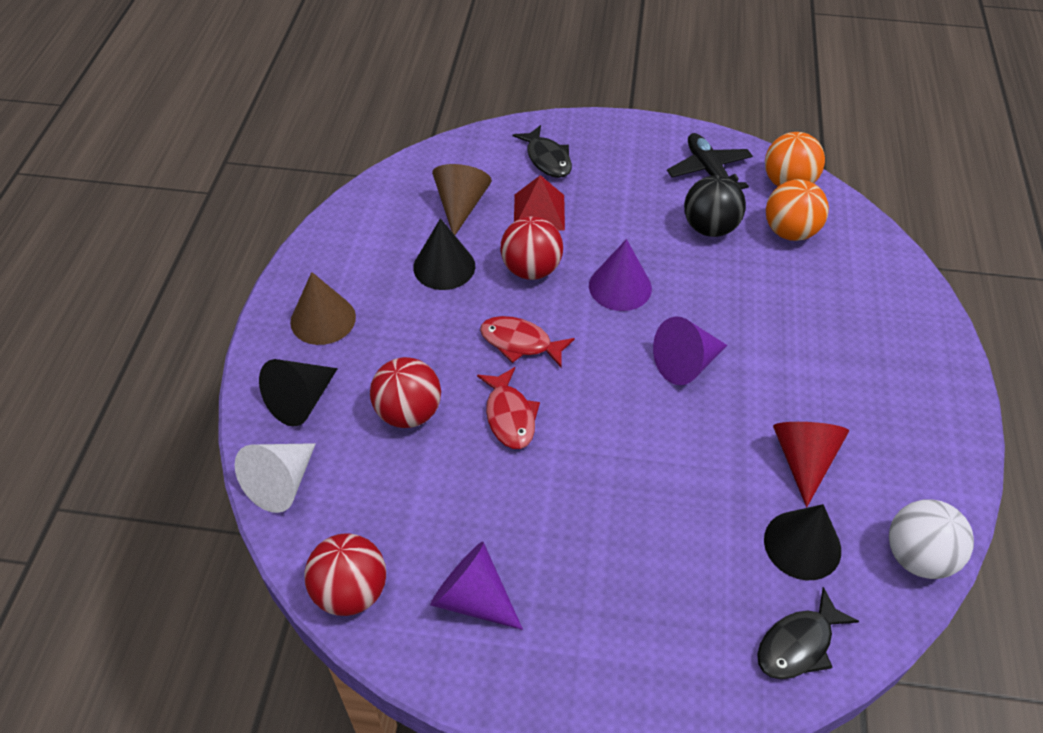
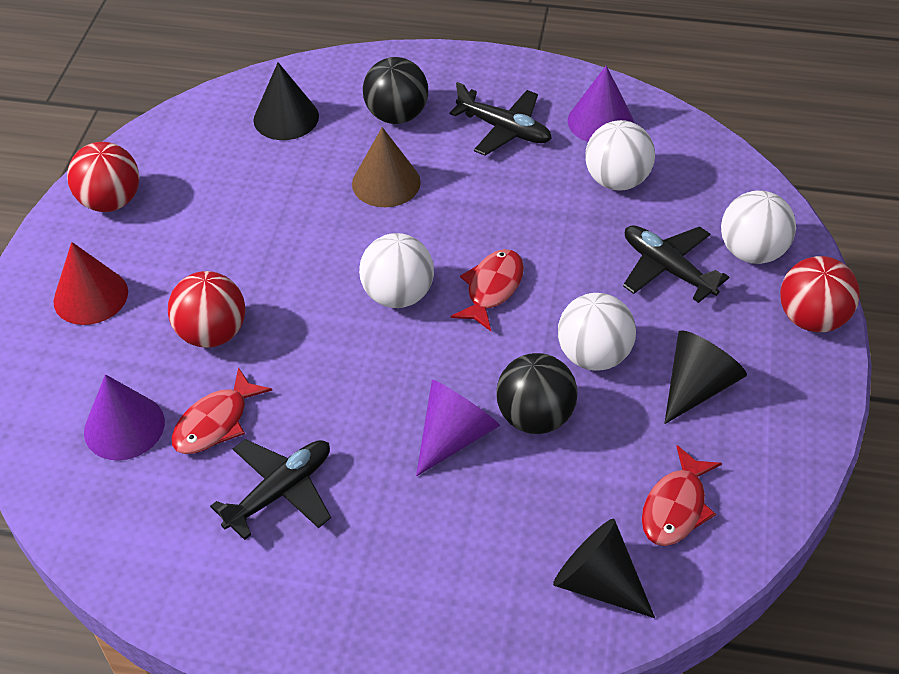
black ball: 1 -> 2
black fish: 2 -> 0
black plane: 1 -> 3
brown cone: 2 -> 1
orange ball: 2 -> 0
red fish: 2 -> 3
red pyramid: 1 -> 0
white ball: 1 -> 4
white cone: 1 -> 0

